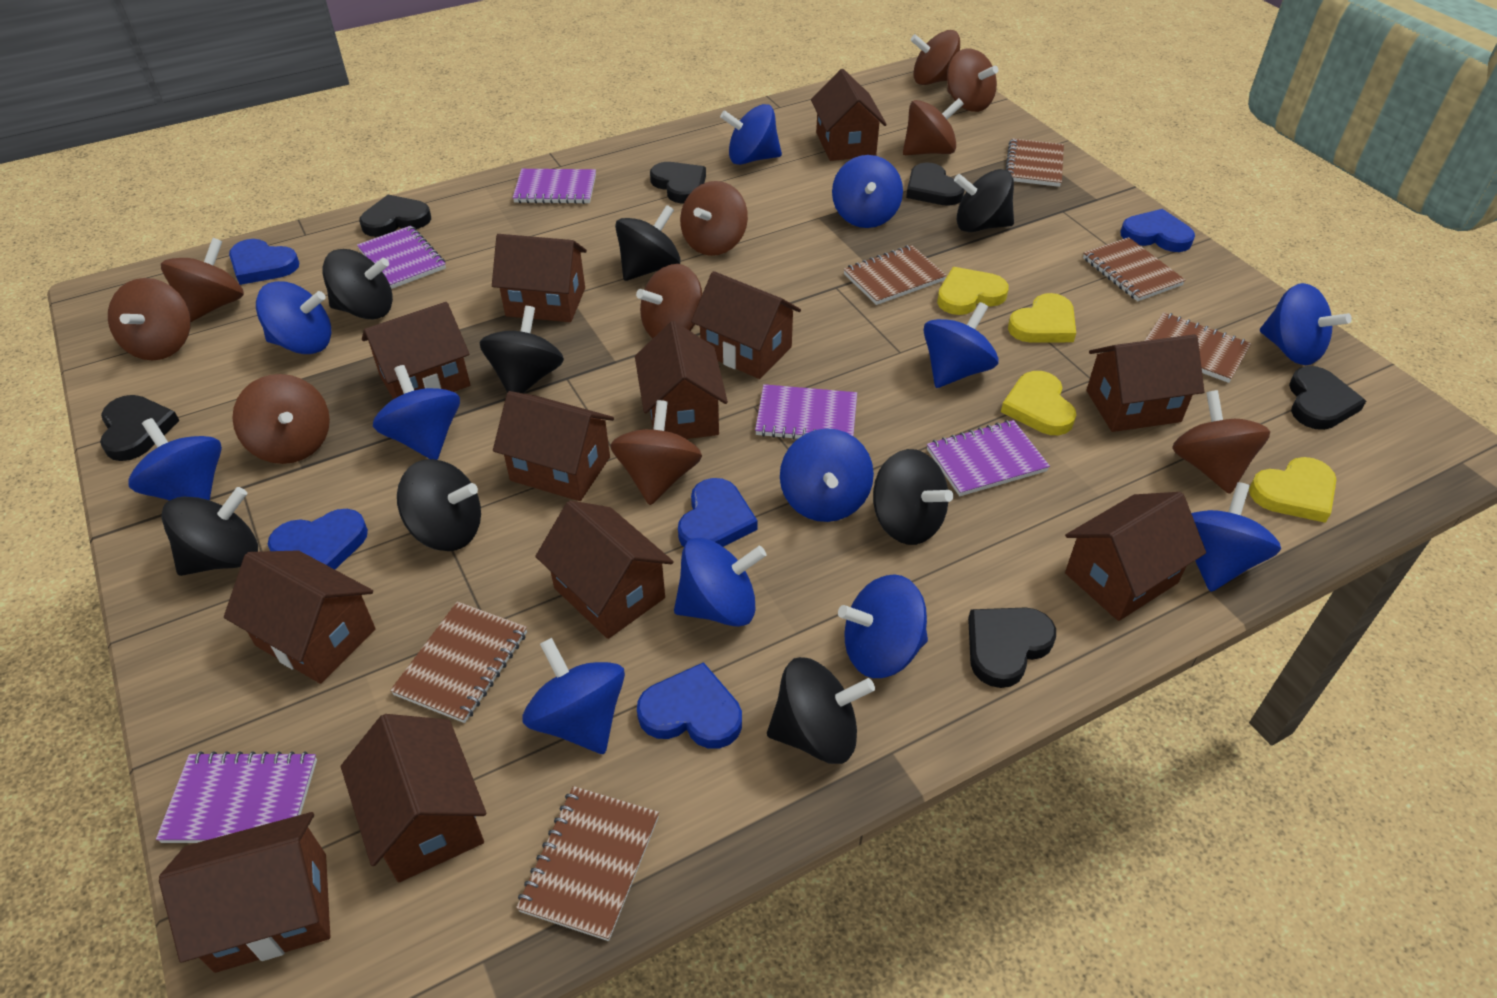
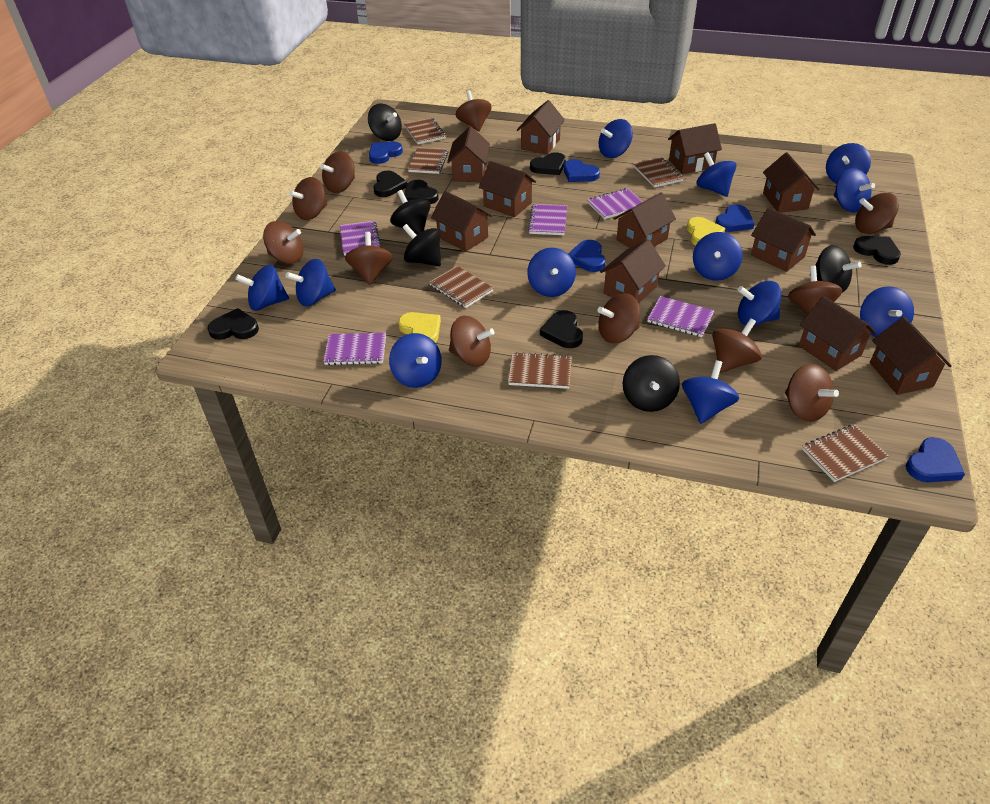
black spinning top: 8 -> 5
brown house: 12 -> 11
brown spinning top: 10 -> 11
yellow heart: 4 -> 2

